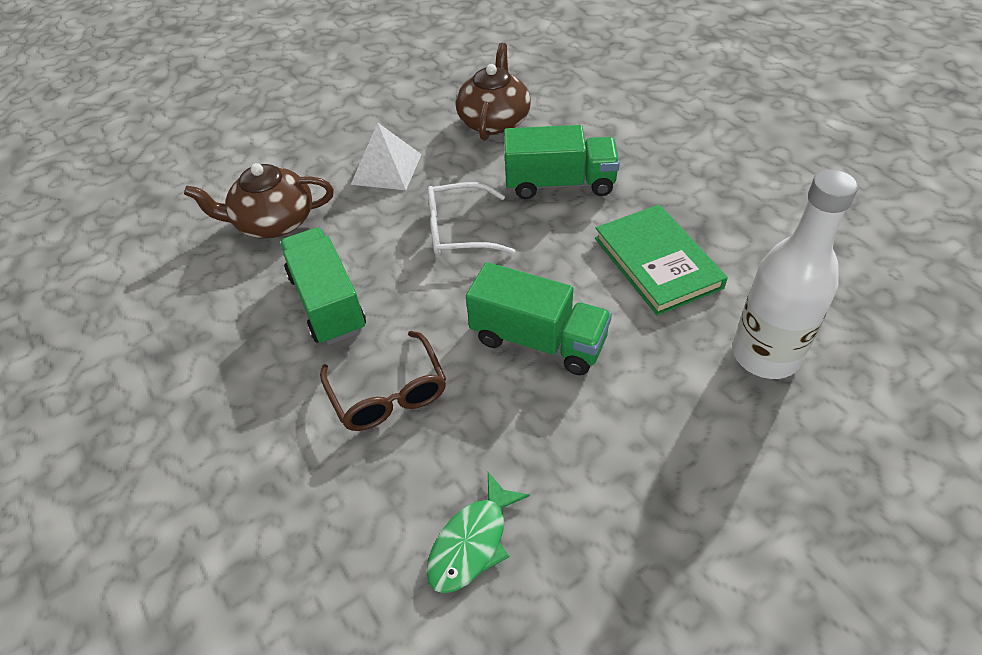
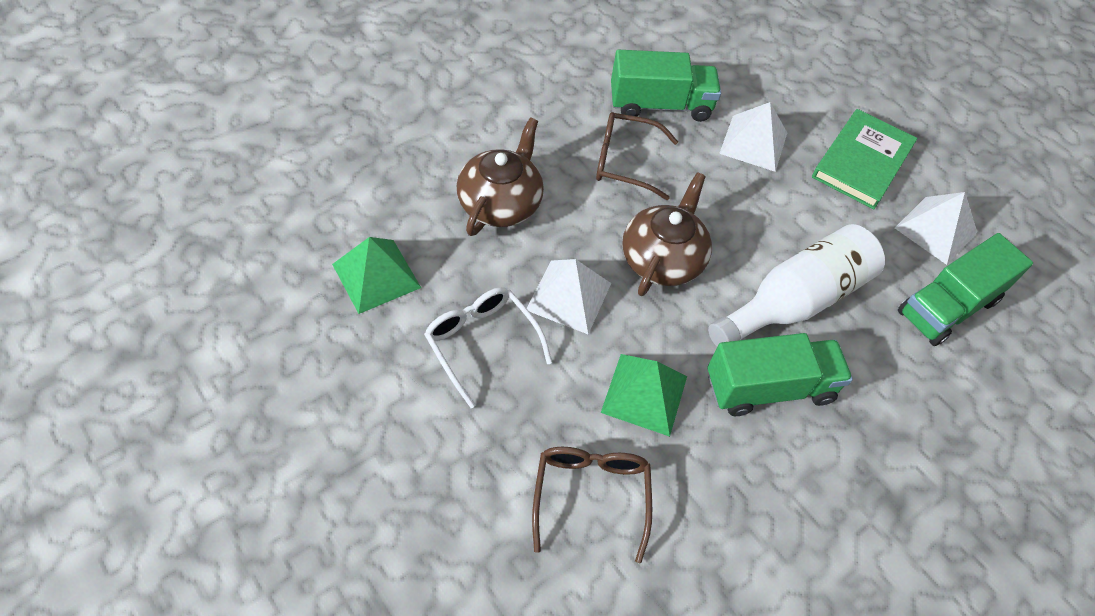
brown glasses: 1 -> 2
green fish: 1 -> 0
green pyramid: 0 -> 2
white pyramid: 1 -> 3

